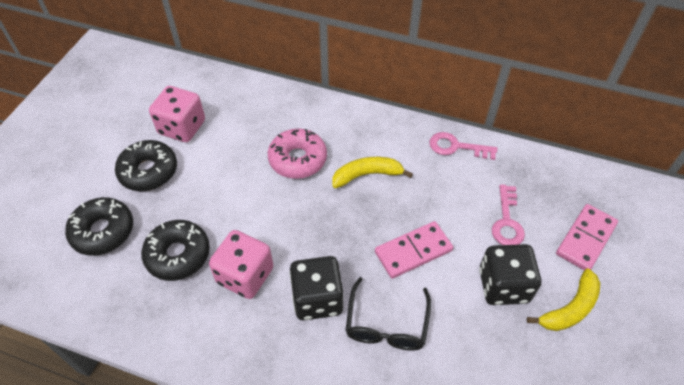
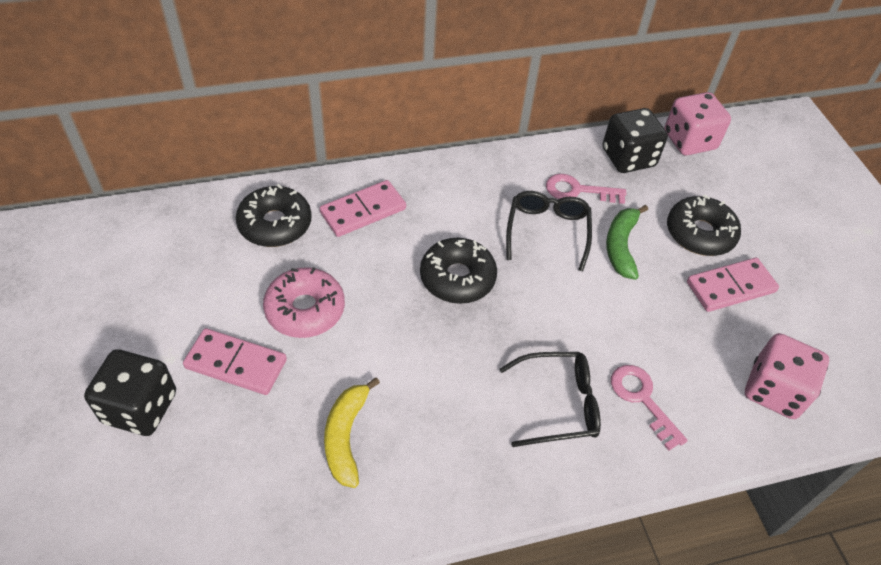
black glasses: 1 -> 2
green banana: 0 -> 1
pink domino: 2 -> 3
yellow banana: 2 -> 1

